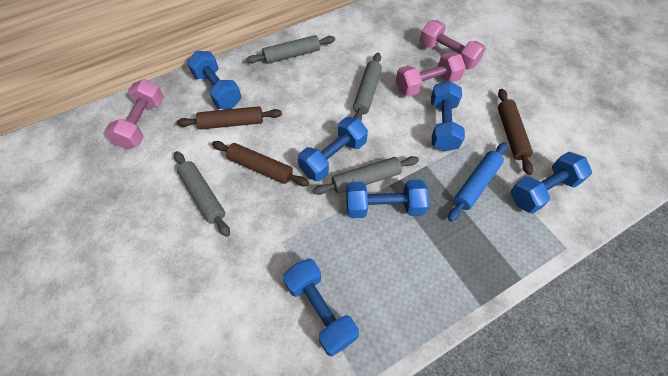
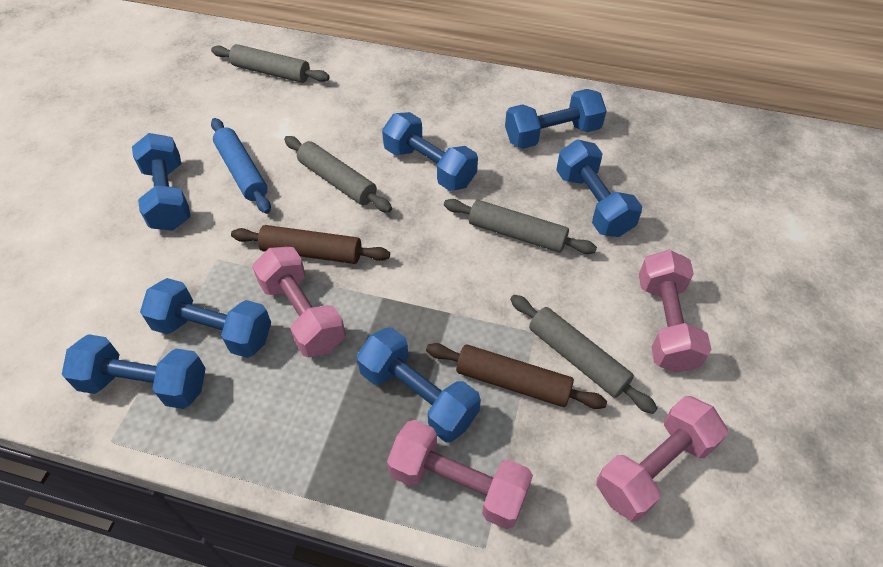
blue dumbbell: 6 -> 7
brown rolling pin: 3 -> 2
pink dumbbell: 3 -> 4

